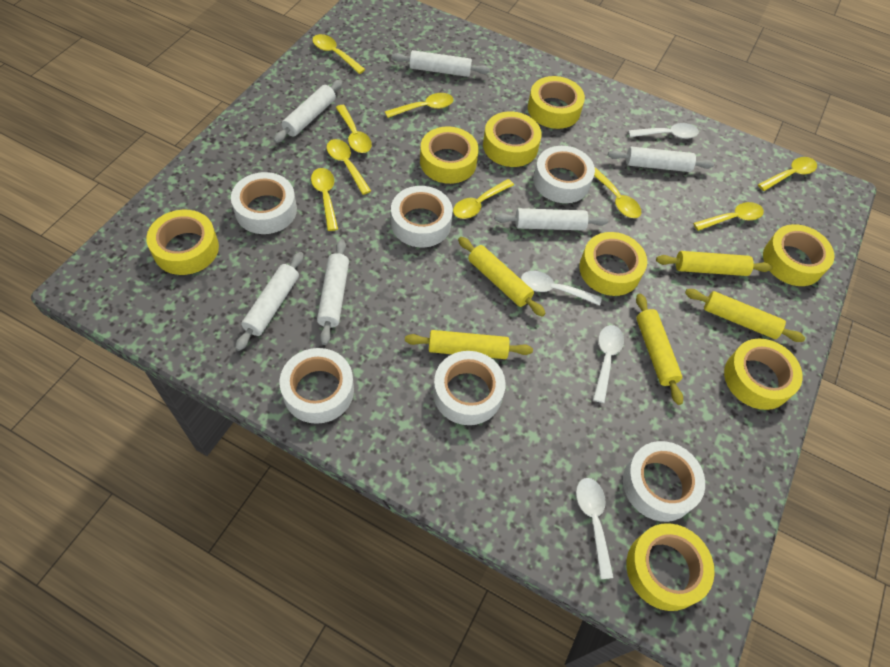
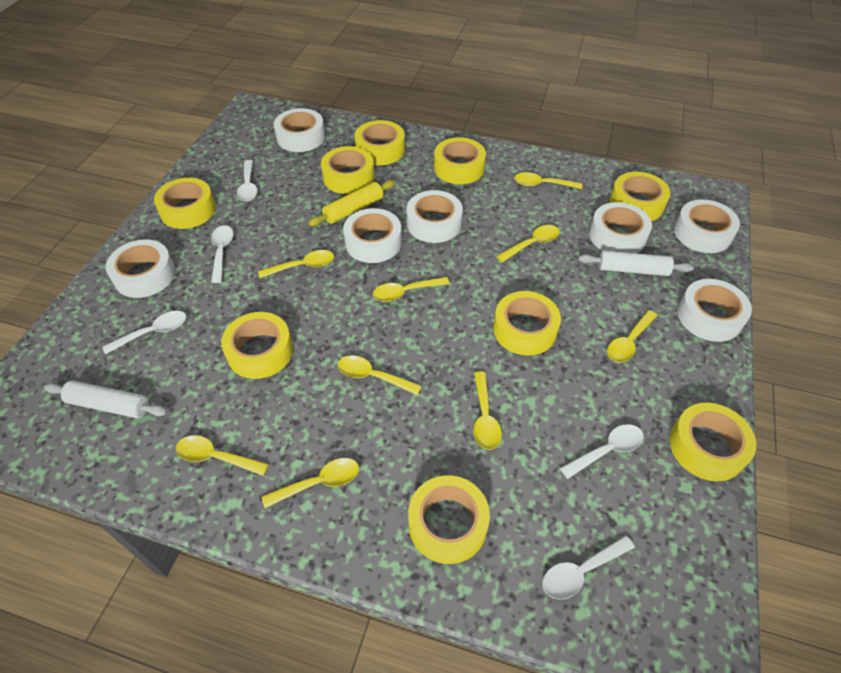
white rolling pin: 6 -> 2
white spoon: 4 -> 5
white tape: 6 -> 7
yellow rolling pin: 5 -> 1
yellow tape: 8 -> 9

